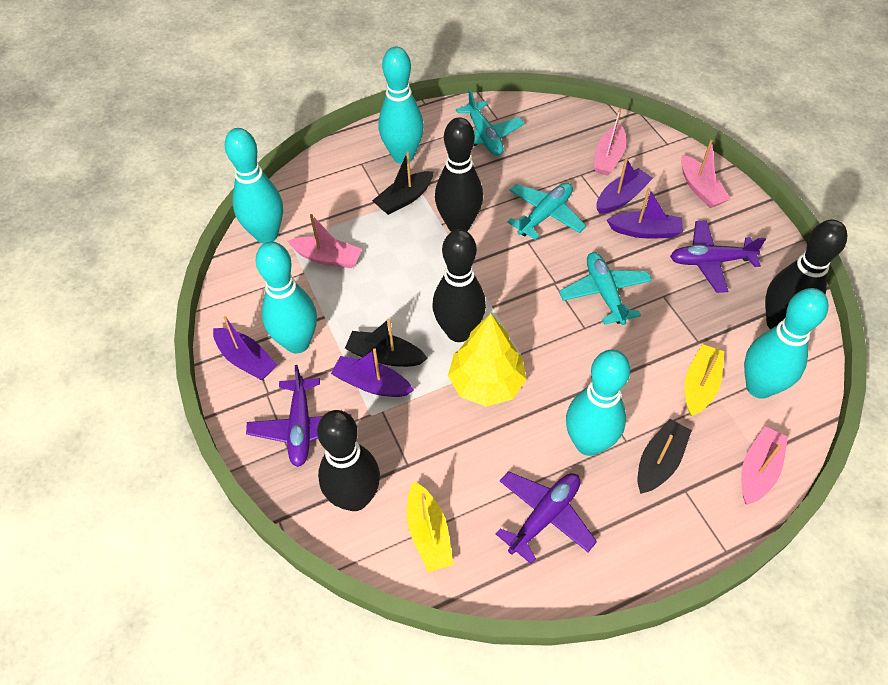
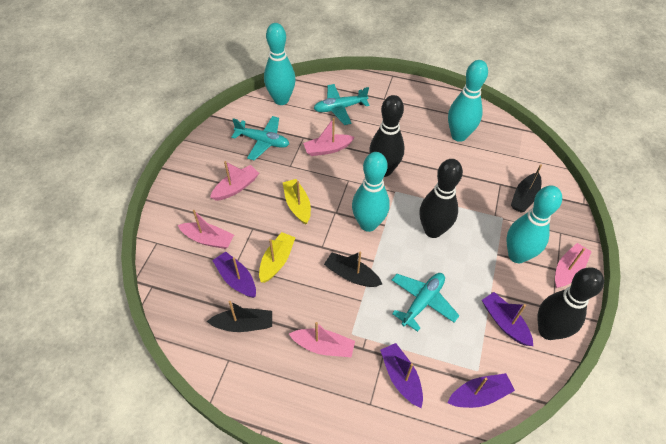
black bowling pin: 4 -> 3
pink boat: 4 -> 5
purple plane: 3 -> 0
turquoise bowling pin: 5 -> 4
yellow tree: 1 -> 0

